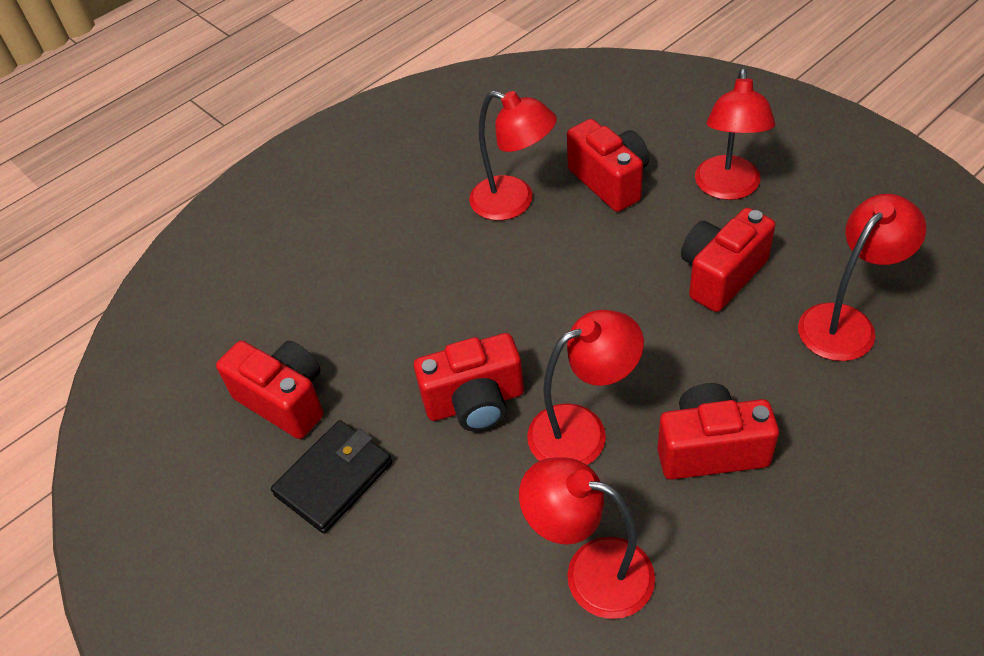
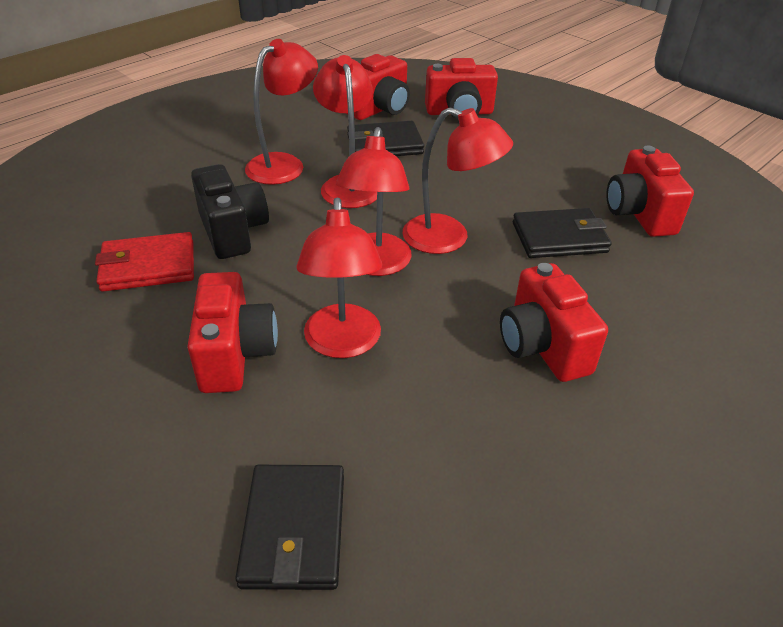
black camera: 0 -> 1
black wallet: 1 -> 3
red wallet: 0 -> 1

